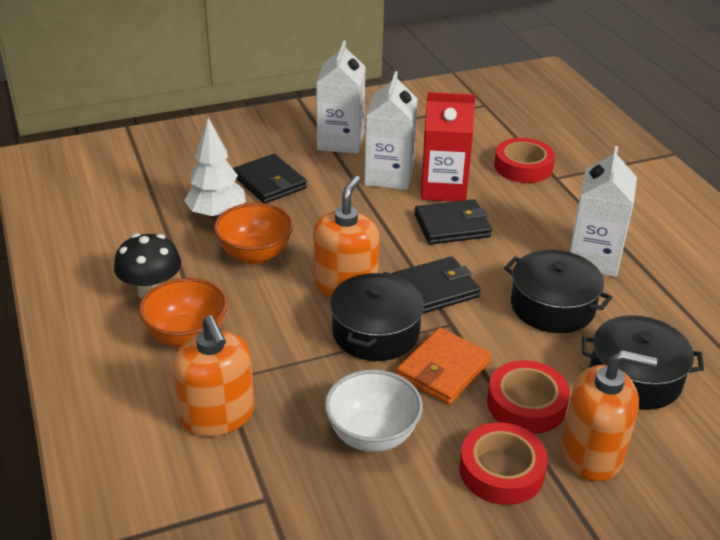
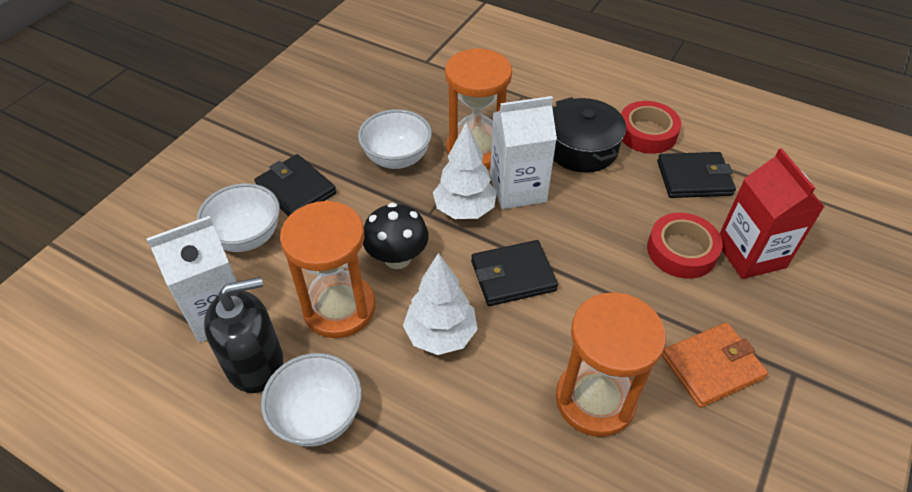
black pot: 3 -> 1
black soap dispenser: 0 -> 1
orange bowl: 2 -> 0
orange hourglass: 0 -> 3
orange soap dispenser: 3 -> 0
red tape: 3 -> 2
white bowl: 1 -> 3
white carton: 3 -> 2
white tree: 1 -> 2

